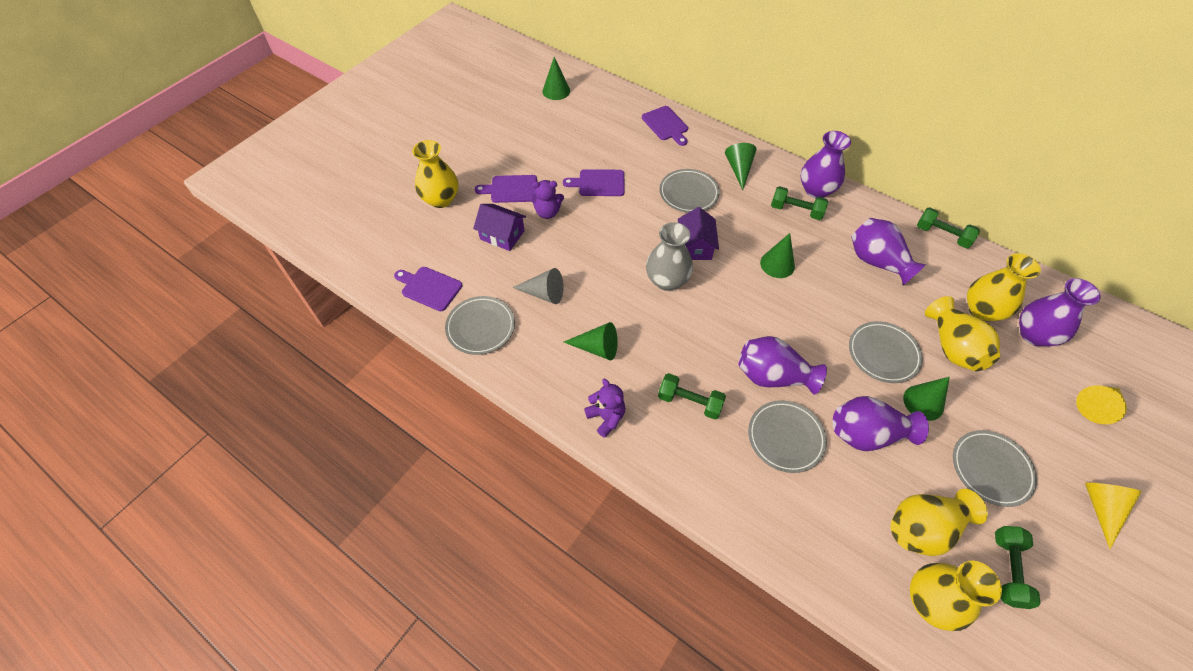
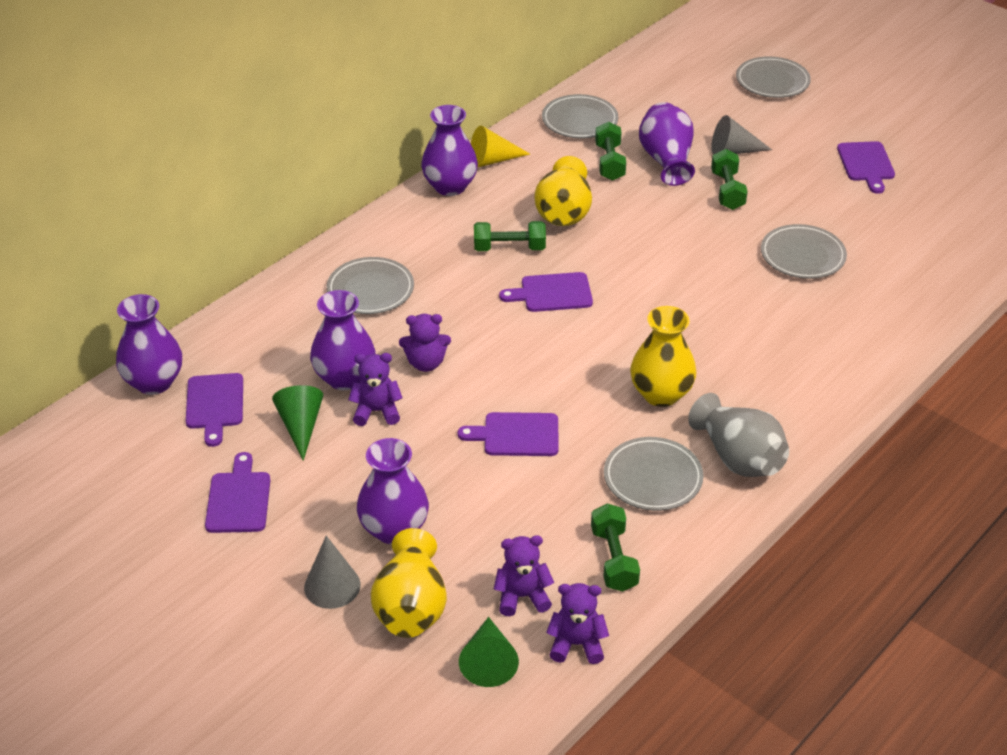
green cone: 5 -> 2
grey cone: 1 -> 2
purple cutting board: 4 -> 5
purple house: 2 -> 0
purple teddy bear: 2 -> 4
yellow cone: 2 -> 1
yellow vase: 5 -> 3

